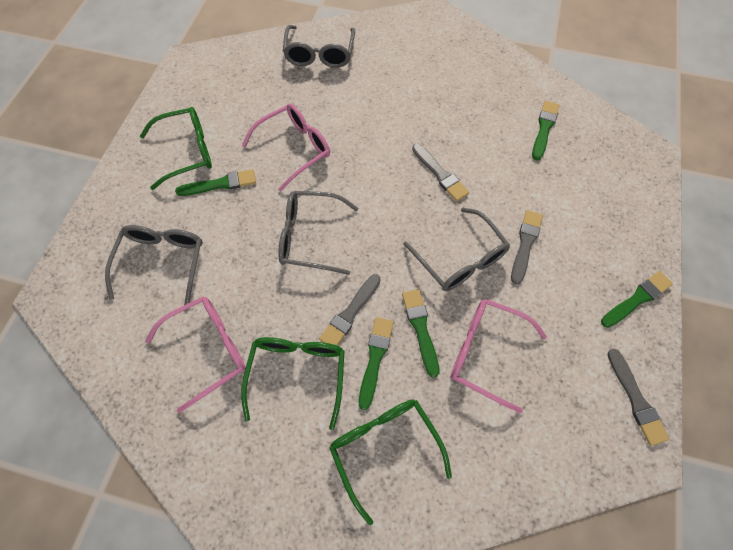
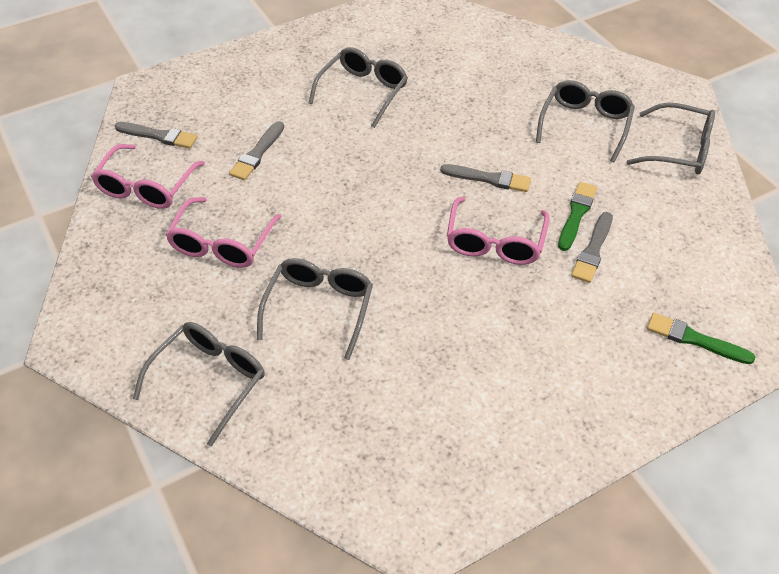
green brush: 5 -> 2
green glasses: 3 -> 0
grey glasses: 4 -> 5

